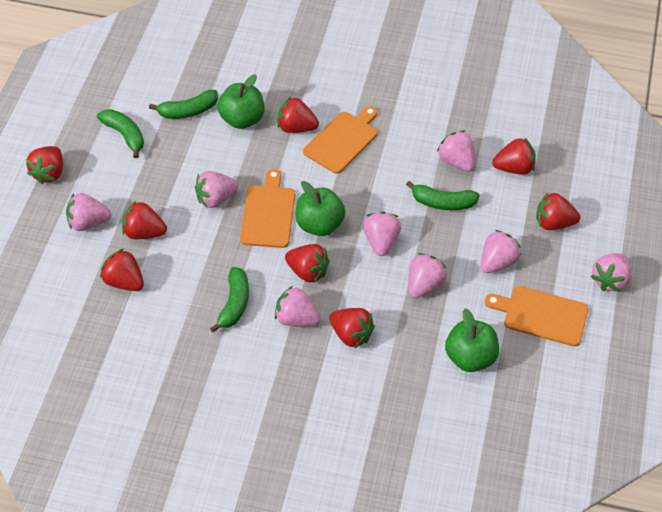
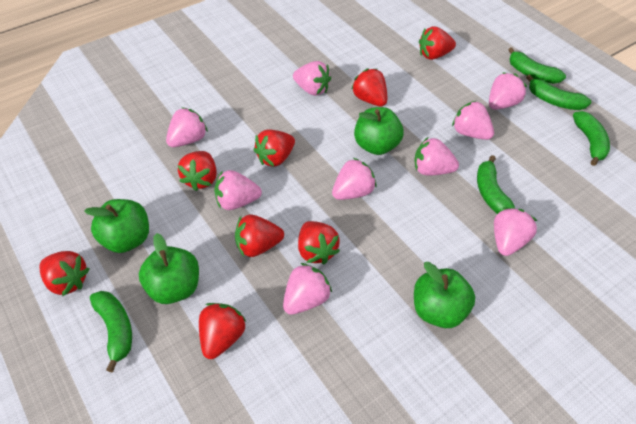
green apple: 3 -> 4
green banana: 4 -> 5
orange cutting board: 3 -> 0
pink strawberry: 8 -> 9

